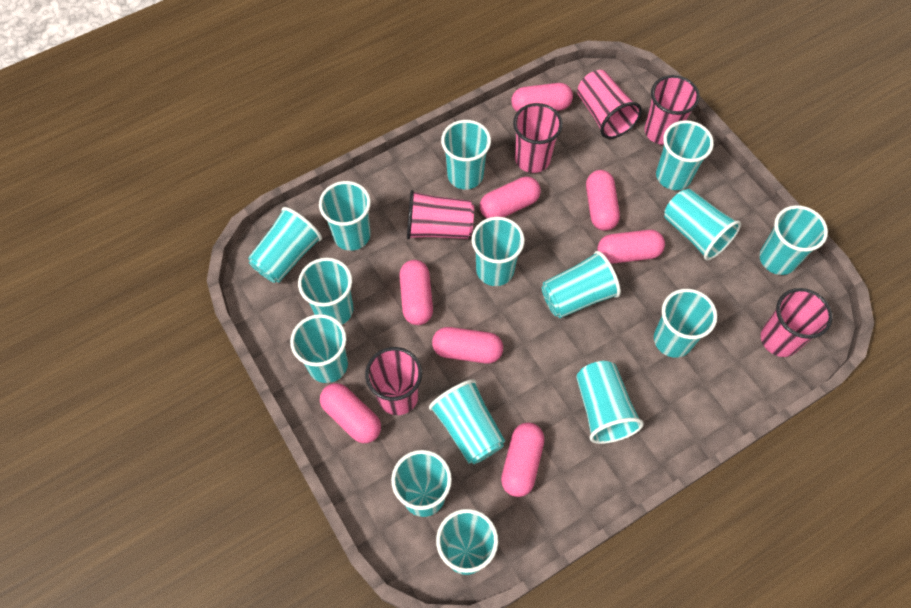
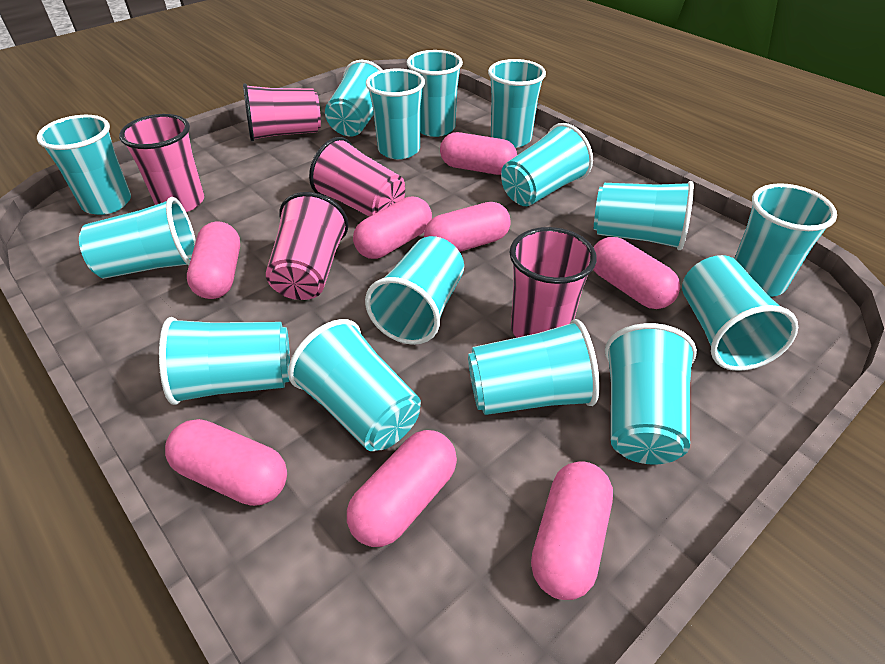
pink cup: 6 -> 5

